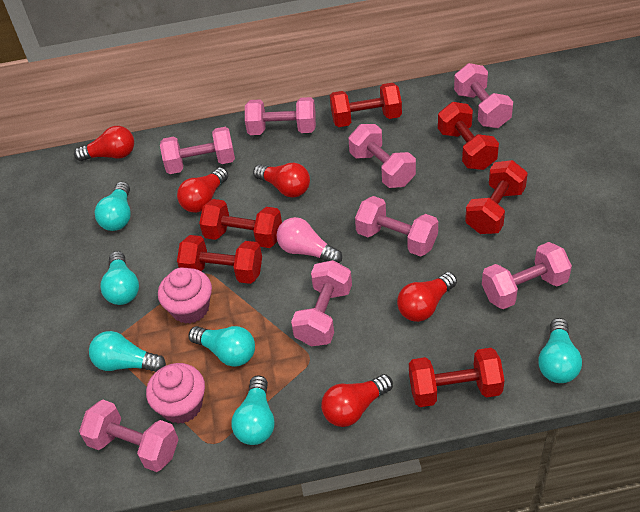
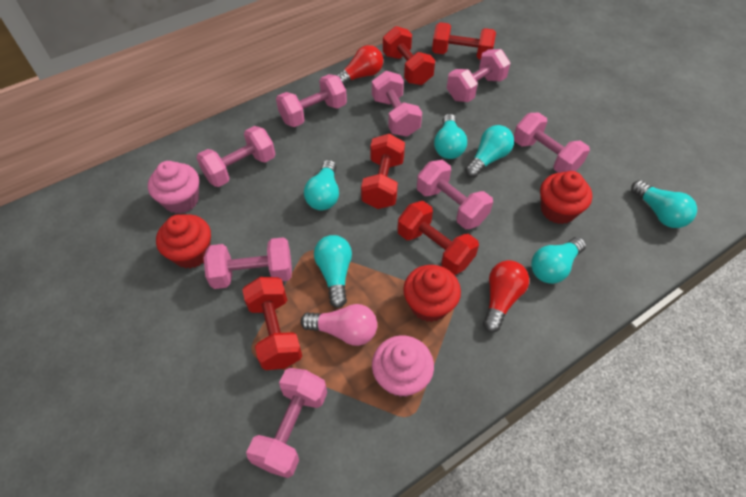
red cupcake: 0 -> 3
red dumbbell: 6 -> 5
red light bulb: 5 -> 2

